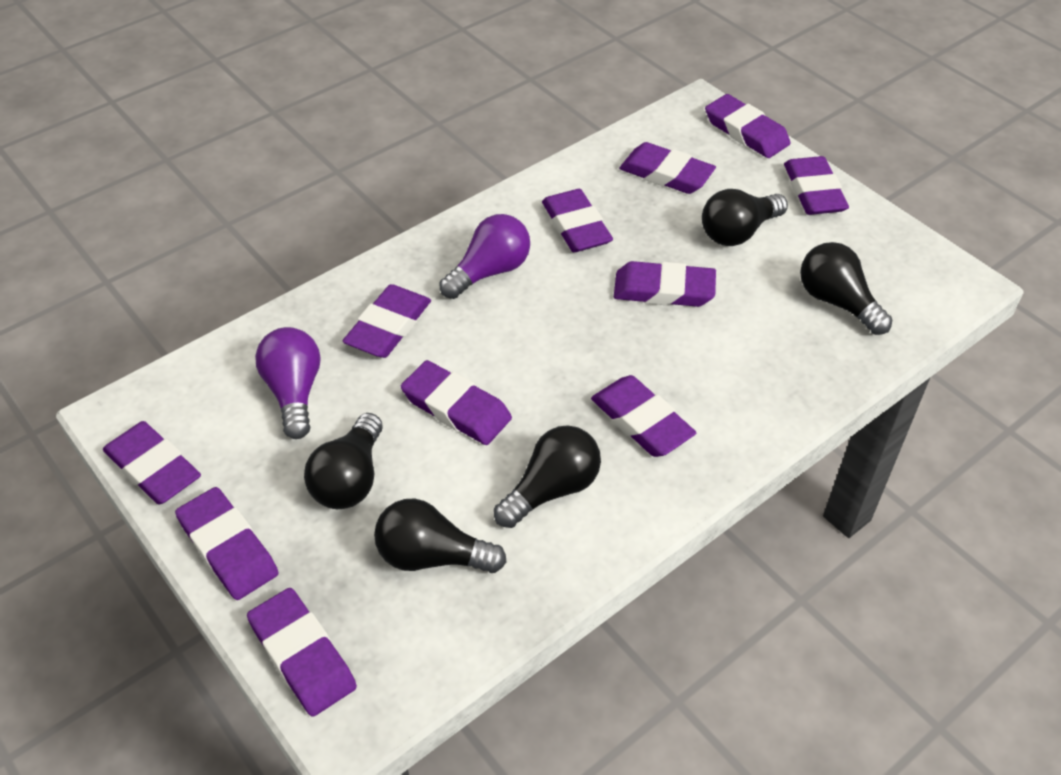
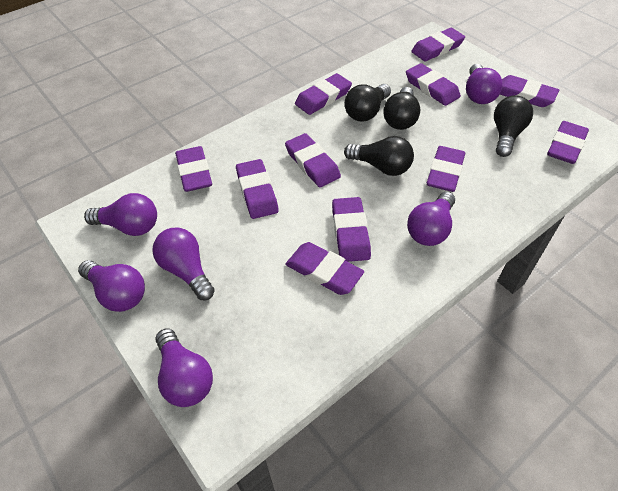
black light bulb: 5 -> 4
purple light bulb: 2 -> 6

